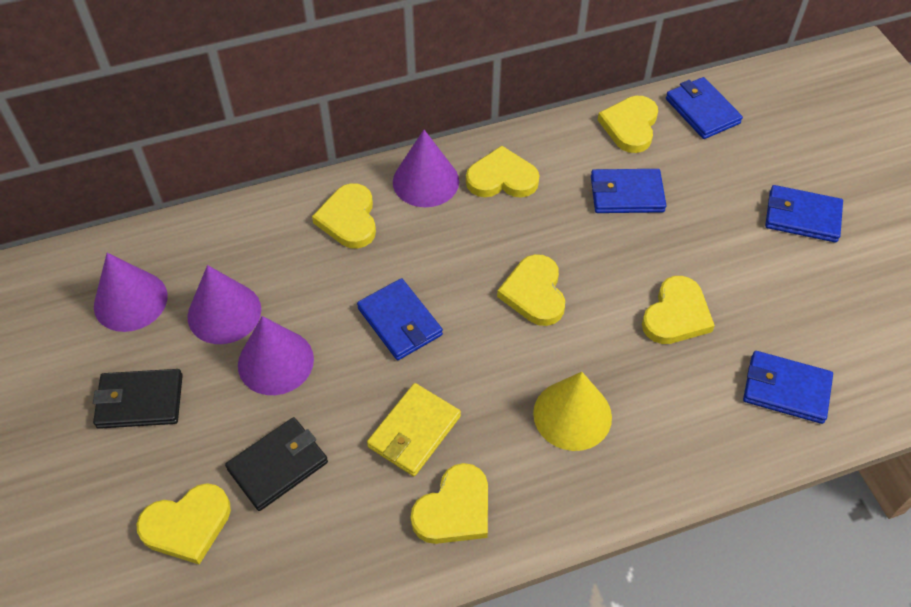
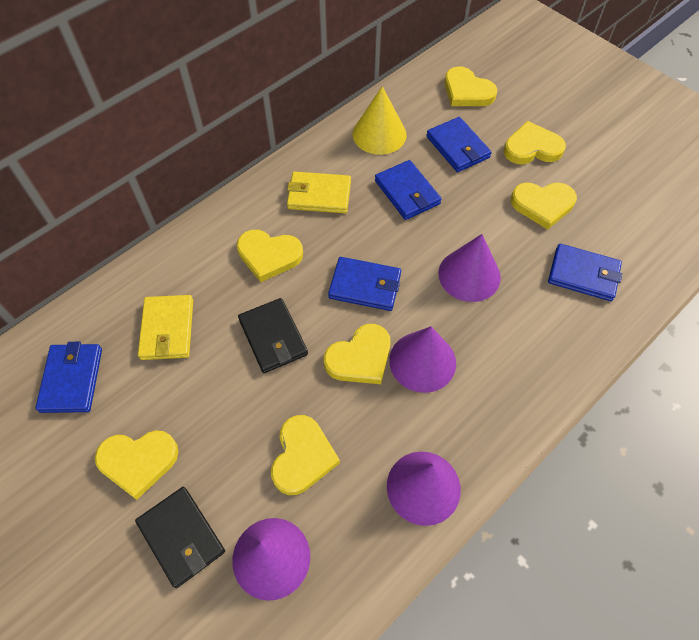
yellow wallet: 1 -> 2

